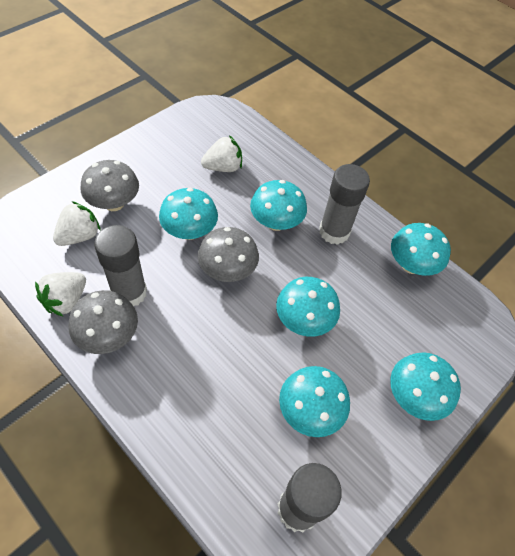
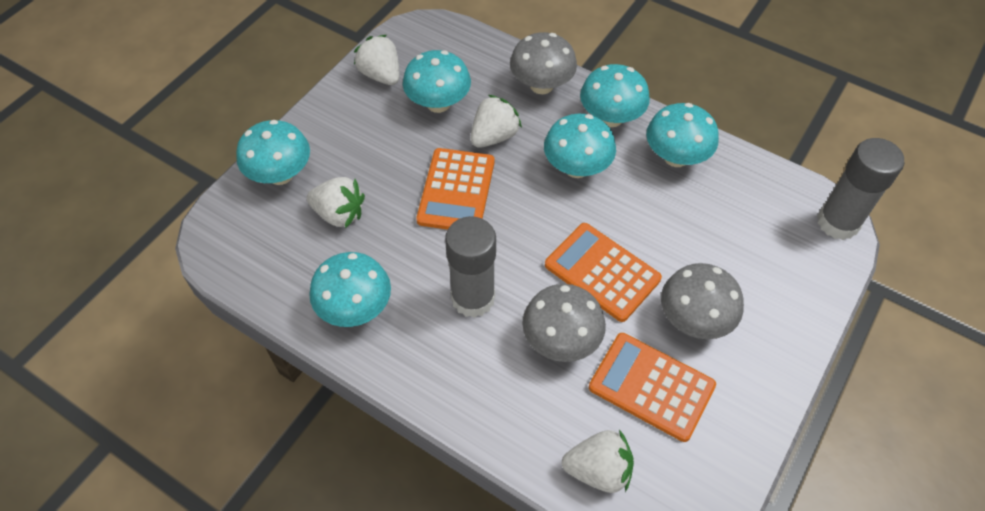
grey glue stick: 3 -> 2
orange calculator: 0 -> 3
white strawberry: 3 -> 4

